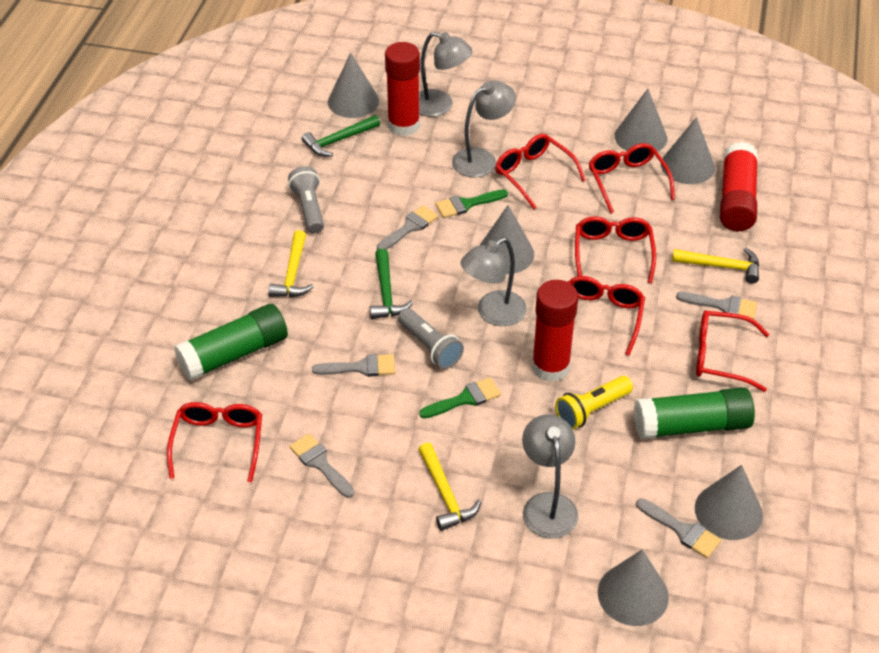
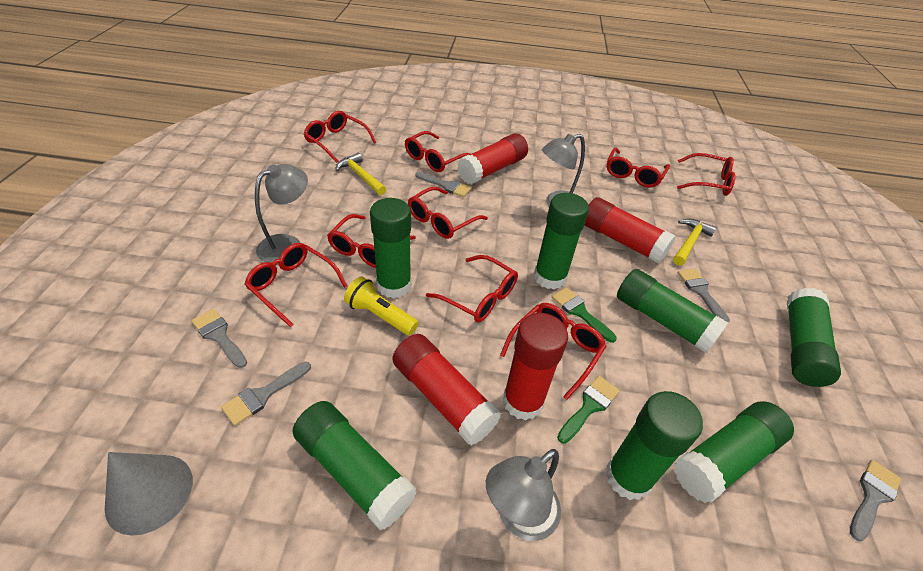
green glue stick: 2 -> 7
green hammer: 2 -> 0
grey cone: 6 -> 1
grey flashlight: 2 -> 0
grey lamp: 4 -> 3
red glasses: 6 -> 9
red glue stick: 3 -> 4
yellow hammer: 3 -> 2

